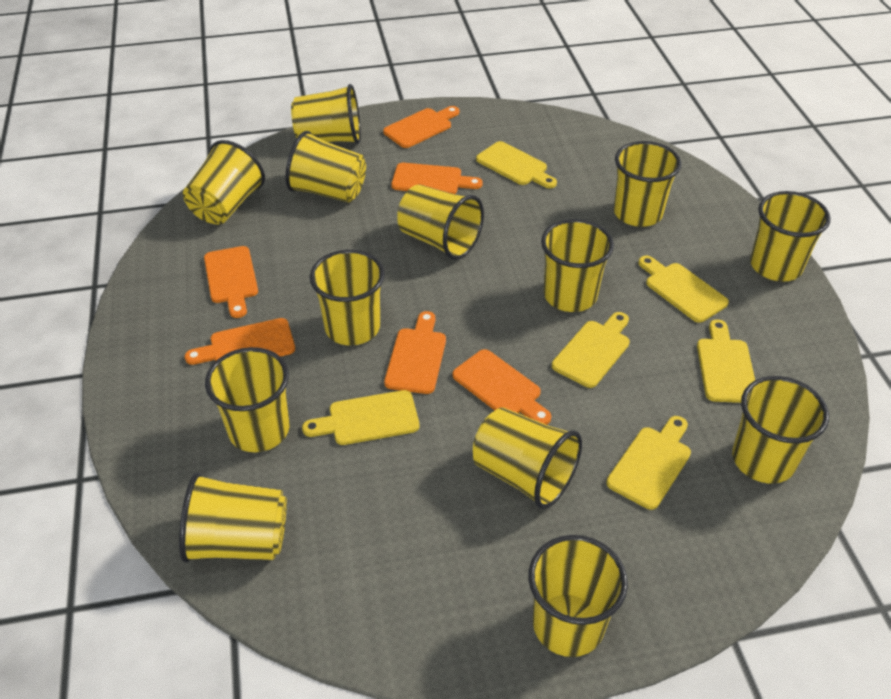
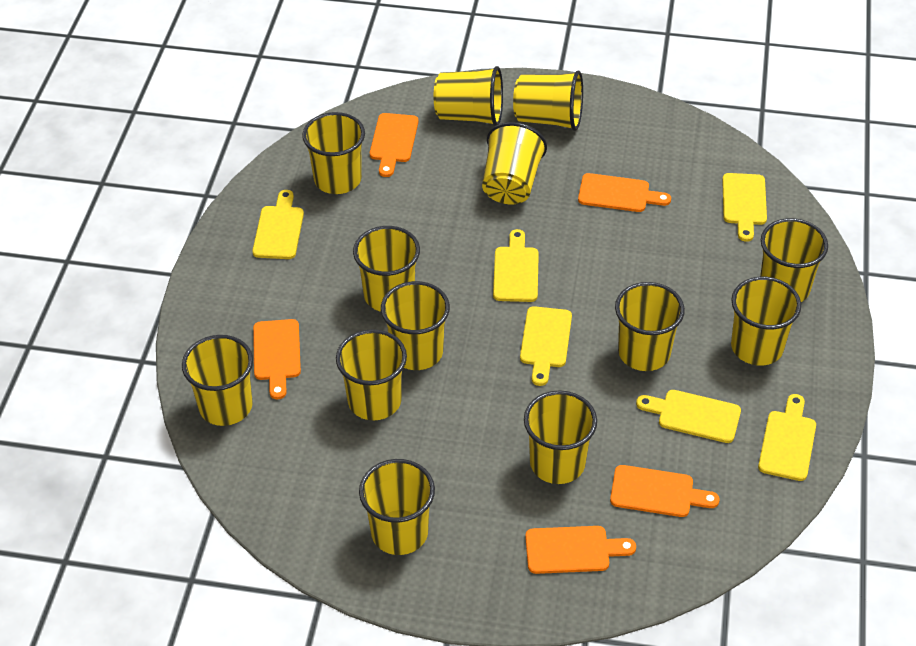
orange cutting board: 6 -> 5

